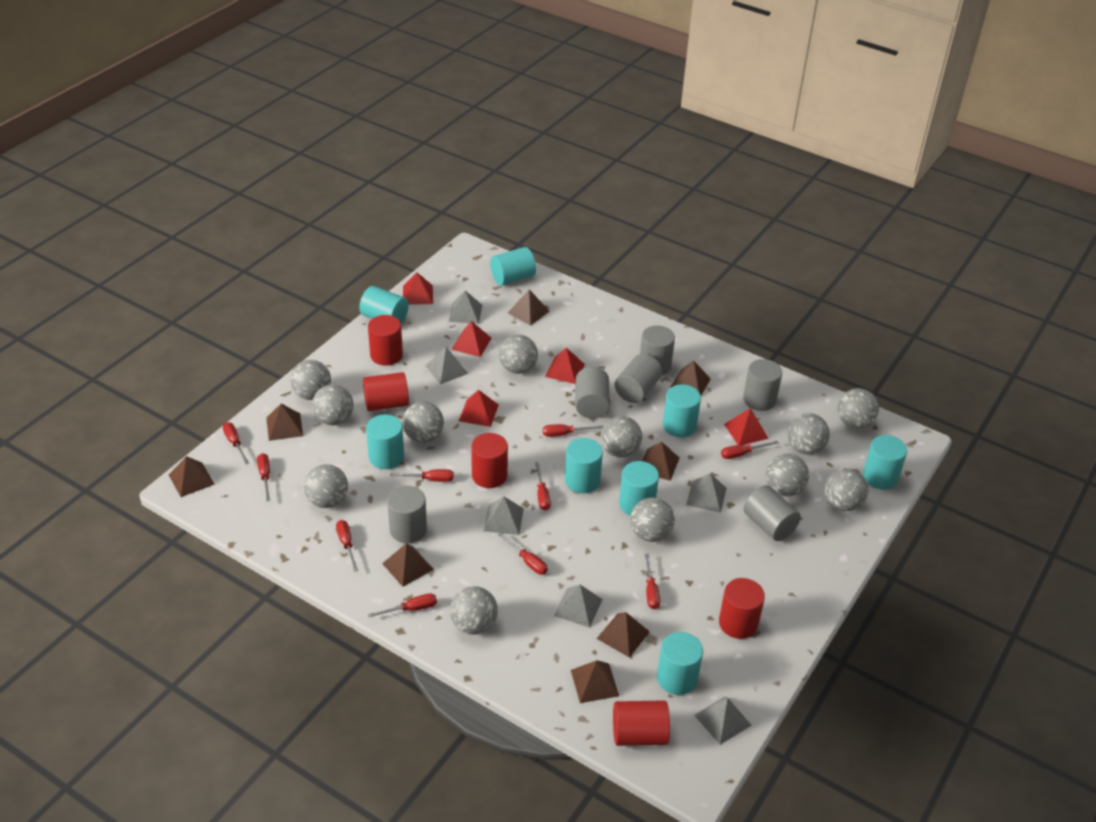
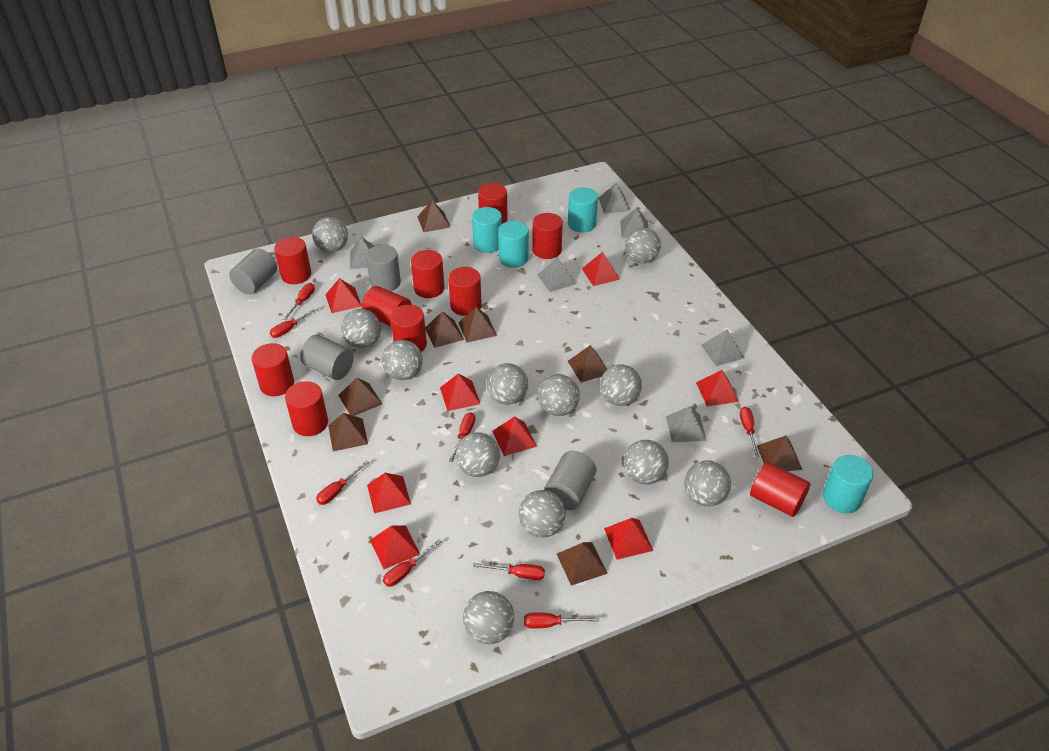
grey cylinder: 6 -> 4
red cylinder: 5 -> 10
red pyramid: 5 -> 8
red screwdriver: 10 -> 8
turquoise cylinder: 8 -> 4

